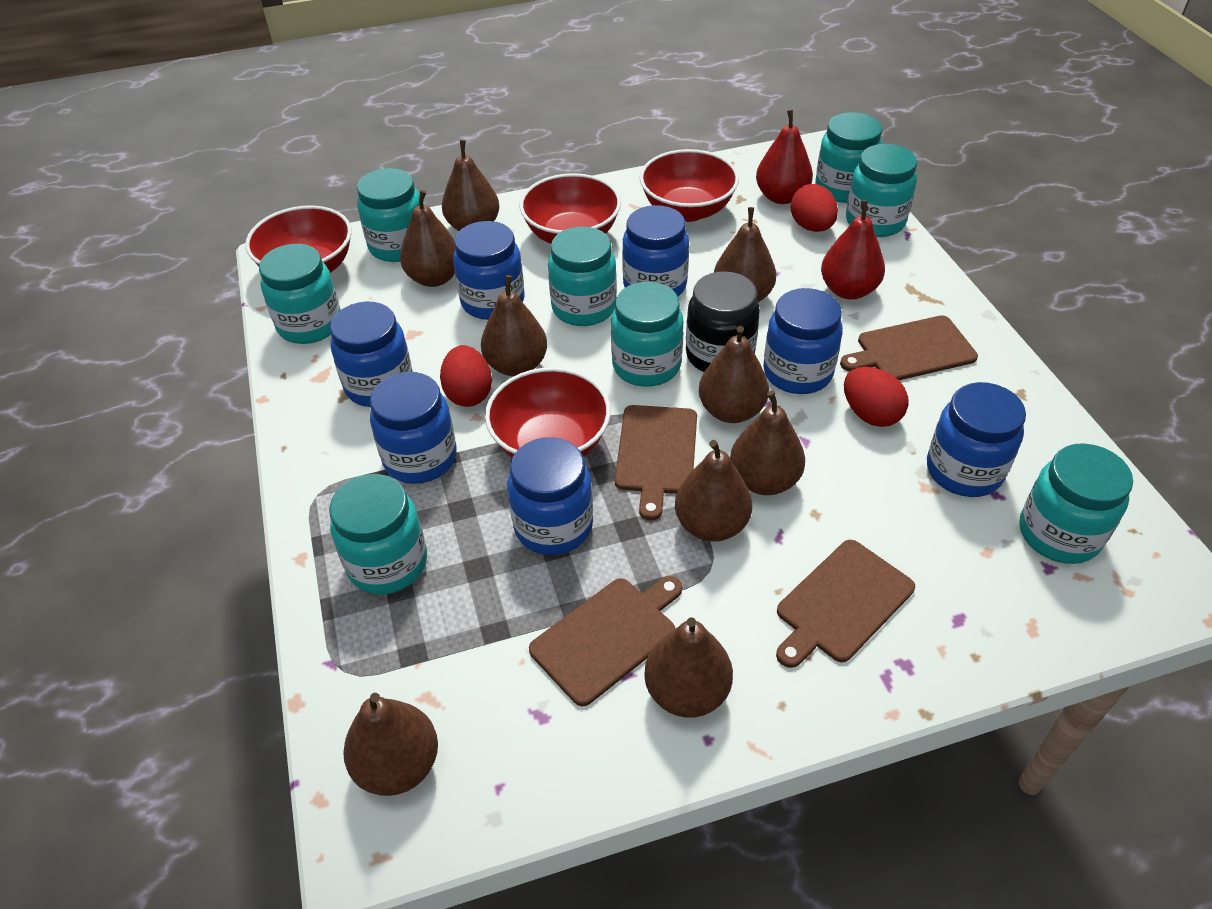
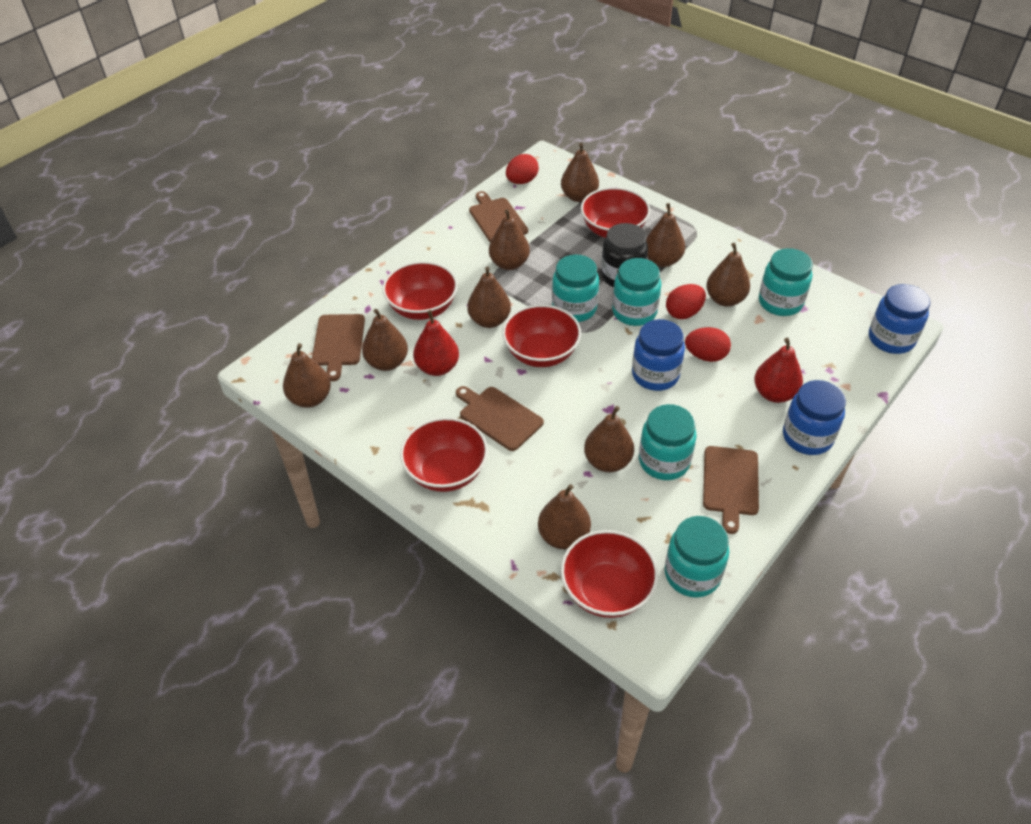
blue jar: 7 -> 3
red bowl: 4 -> 5
turquoise jar: 8 -> 5

